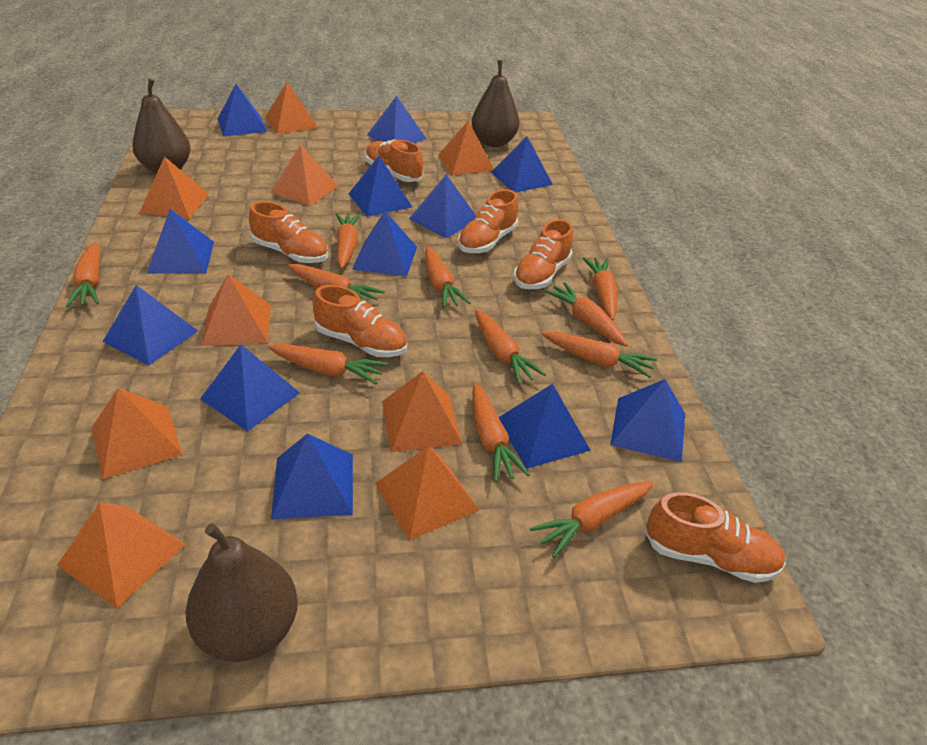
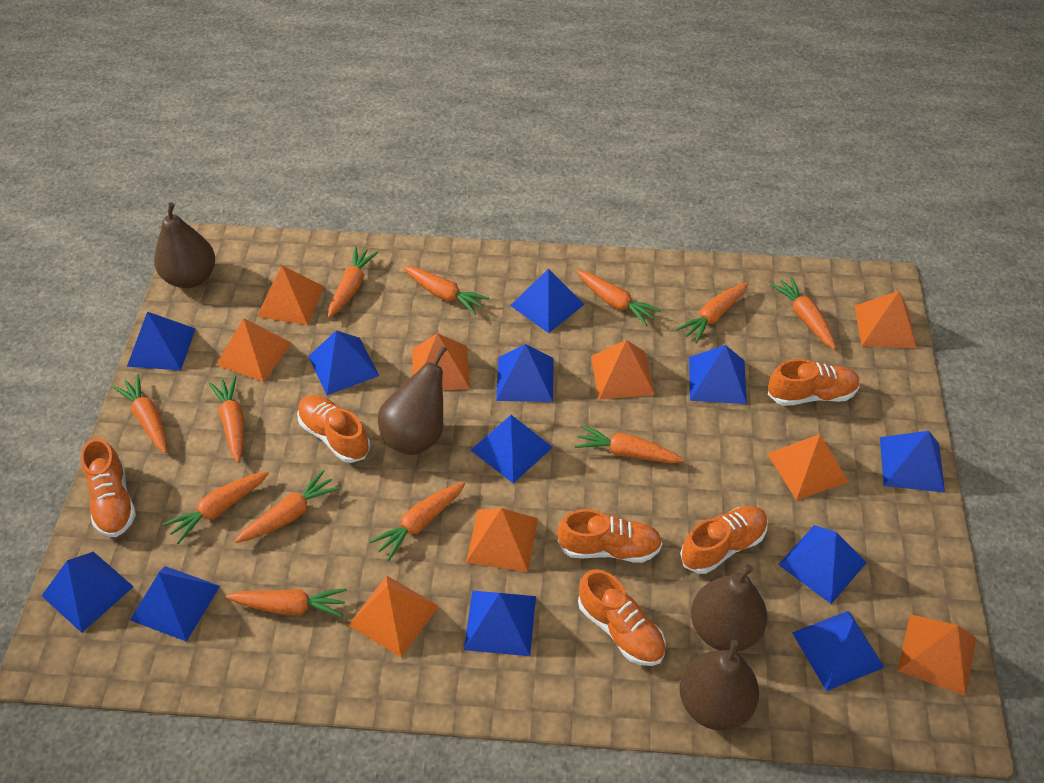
brown pear: 3 -> 4
orange carrot: 11 -> 12

